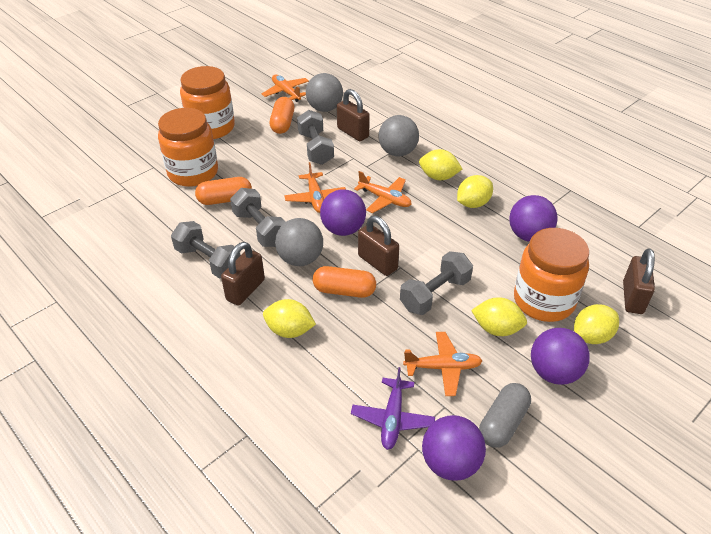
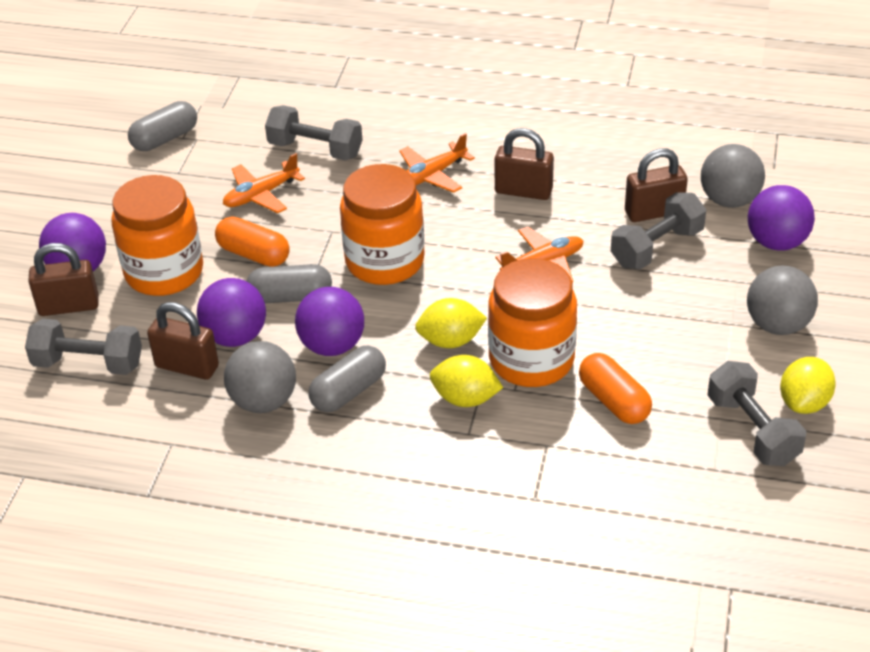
grey capsule: 1 -> 3
orange capsule: 3 -> 2
orange plane: 4 -> 3
purple plane: 1 -> 0
yellow lemon: 5 -> 3

